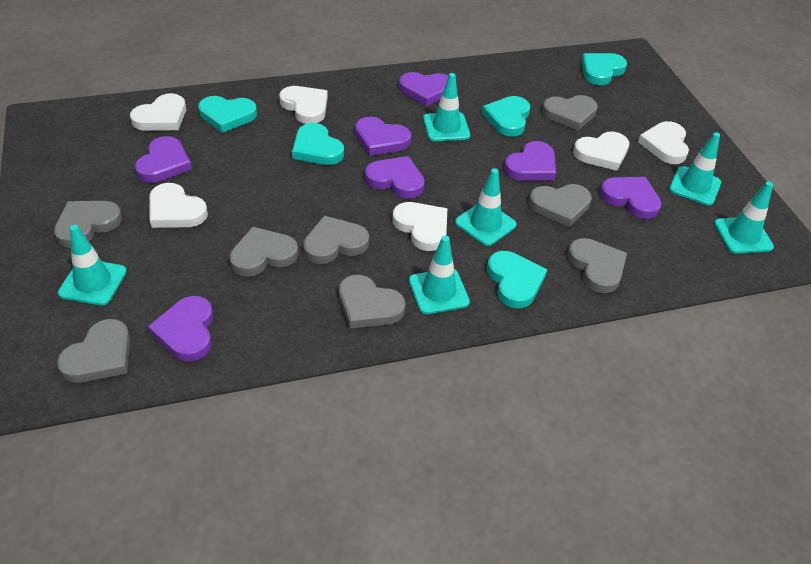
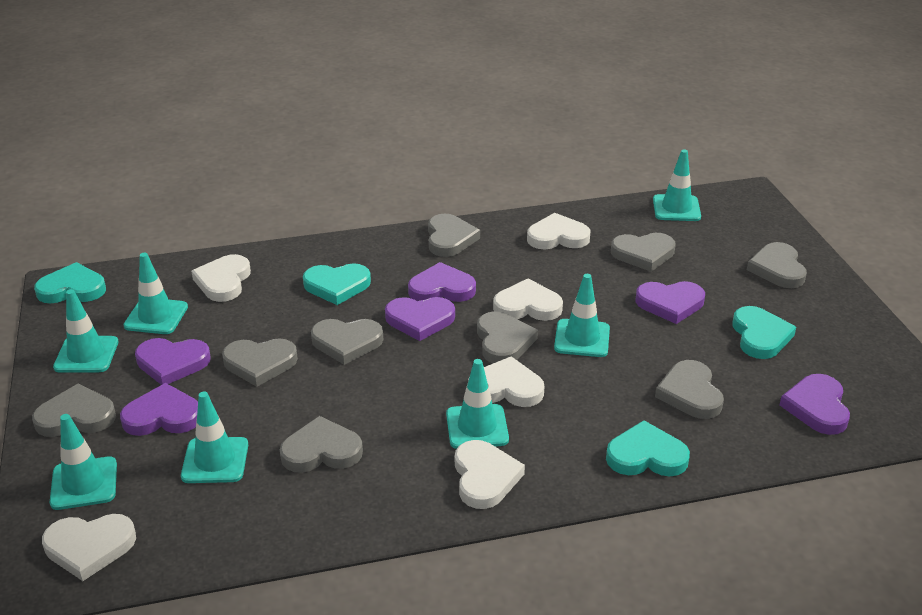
grey heart: 8 -> 9
purple heart: 7 -> 6
turquoise heart: 5 -> 4
turquoise traffic cone: 6 -> 7

